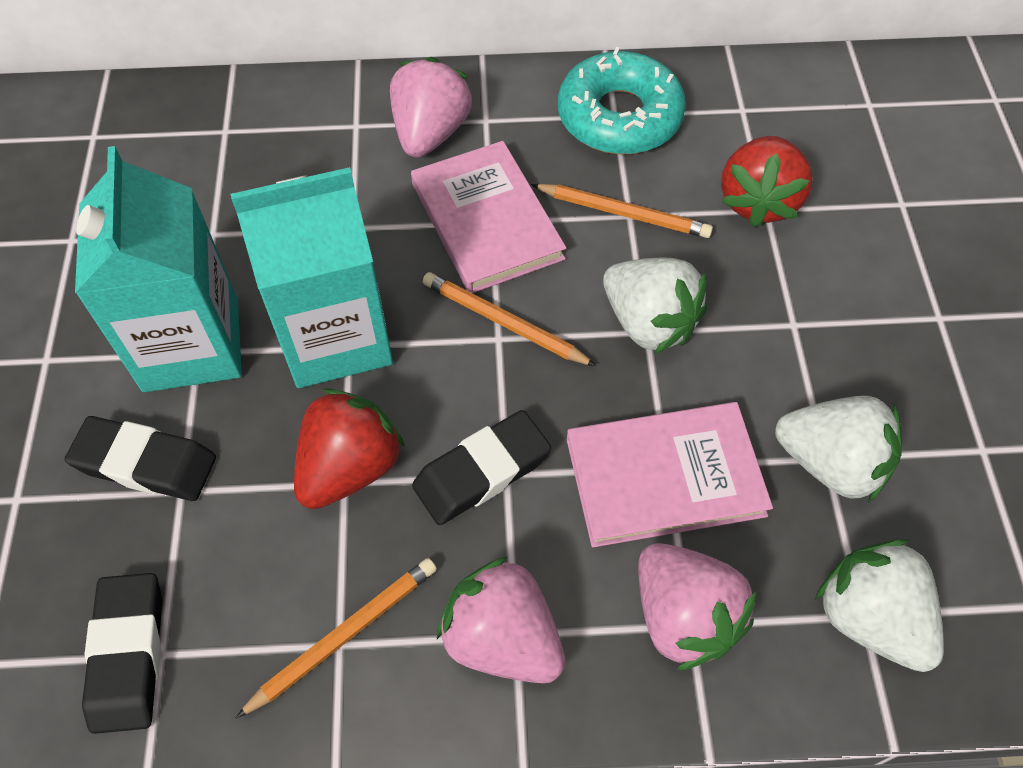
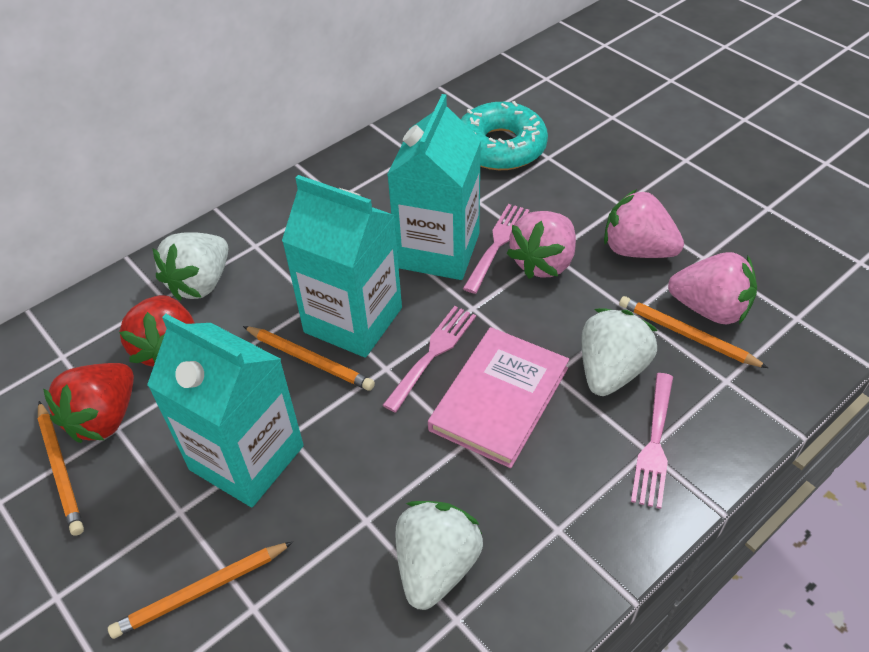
black eraser: 3 -> 0
orange pencil: 3 -> 4
pink book: 2 -> 1
pink fork: 0 -> 3
turquoise carton: 2 -> 3

